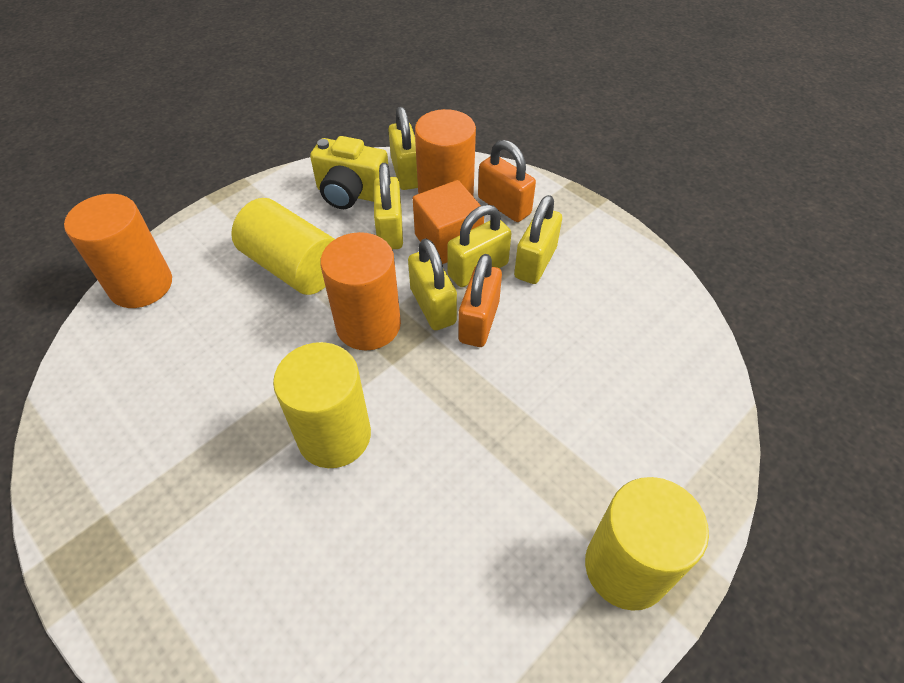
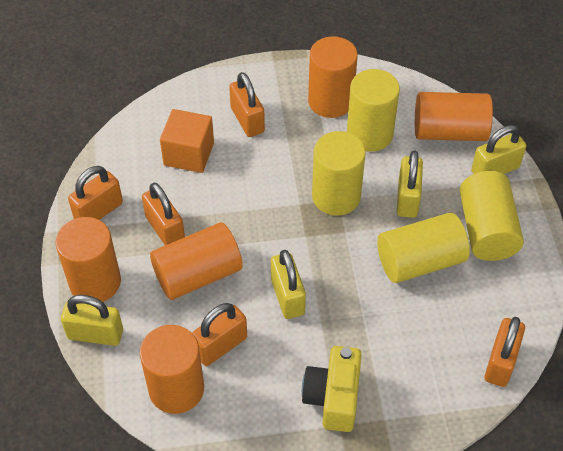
orange cylinder: 3 -> 5
orange padlock: 2 -> 5
yellow cylinder: 3 -> 4
yellow padlock: 5 -> 4

